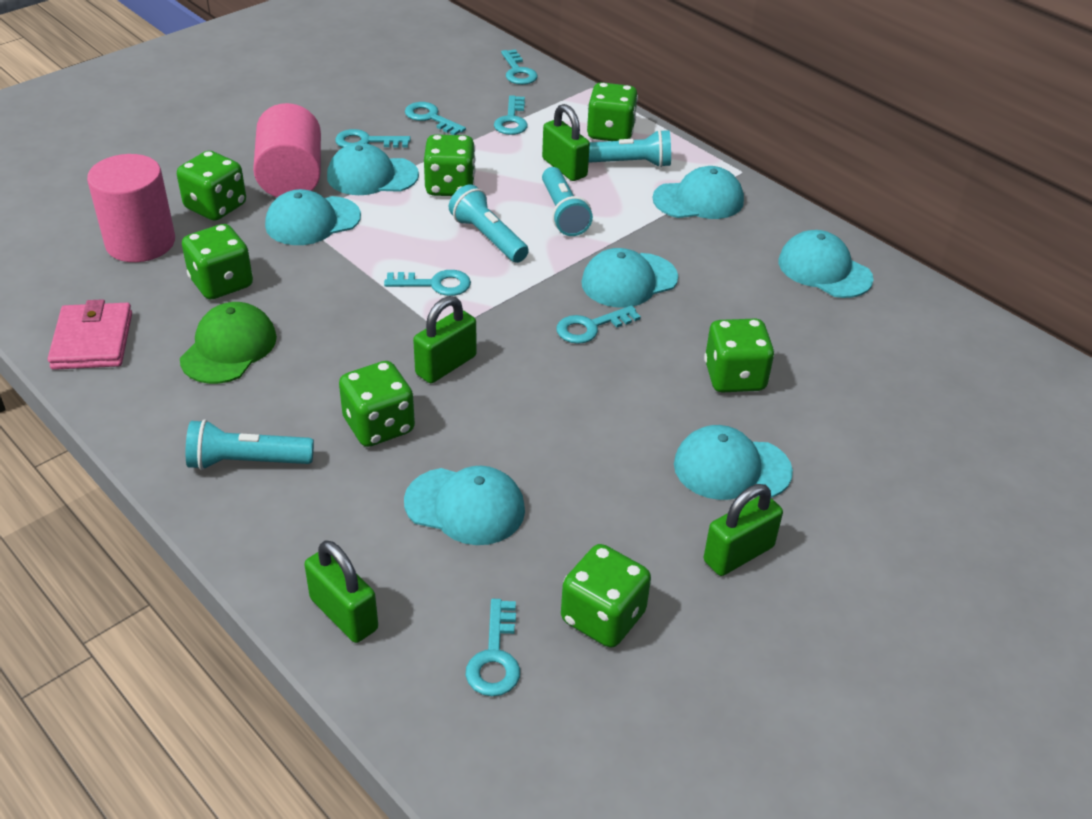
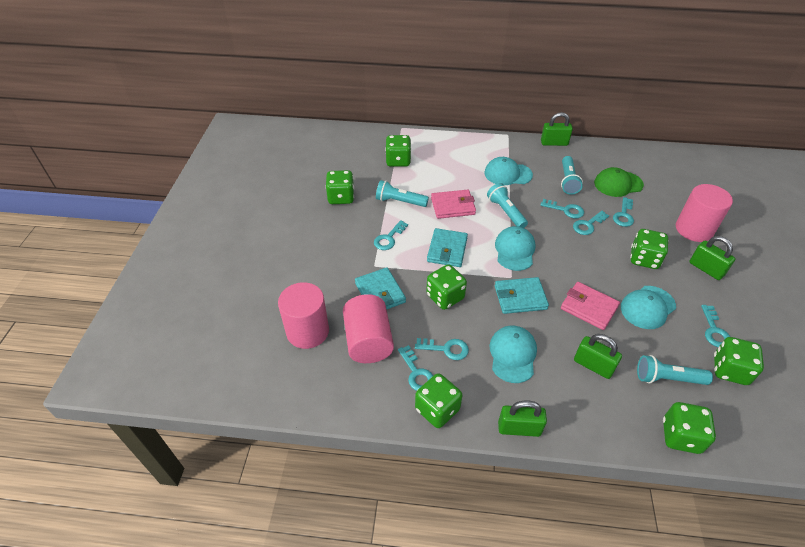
pink cylinder: 2 -> 3
pink wallet: 1 -> 2
turquoise cap: 7 -> 4
turquoise wallet: 0 -> 3

